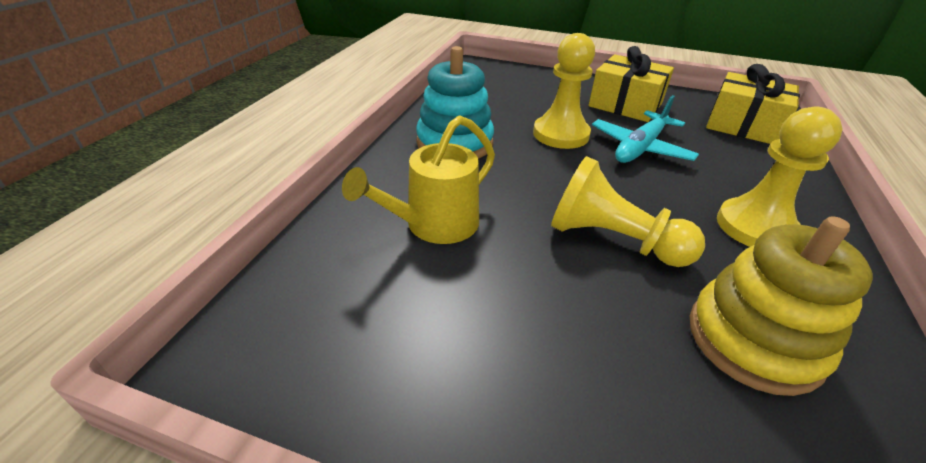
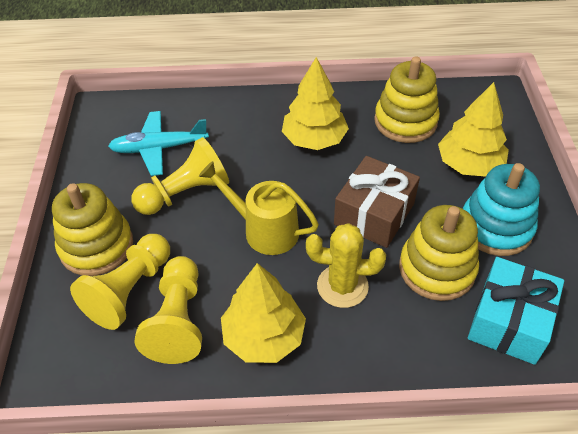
brown gift: 0 -> 1
turquoise gift: 0 -> 1
yellow cactus: 0 -> 1
yellow gift: 2 -> 0
yellow stacking toy: 1 -> 3
yellow tree: 0 -> 3

